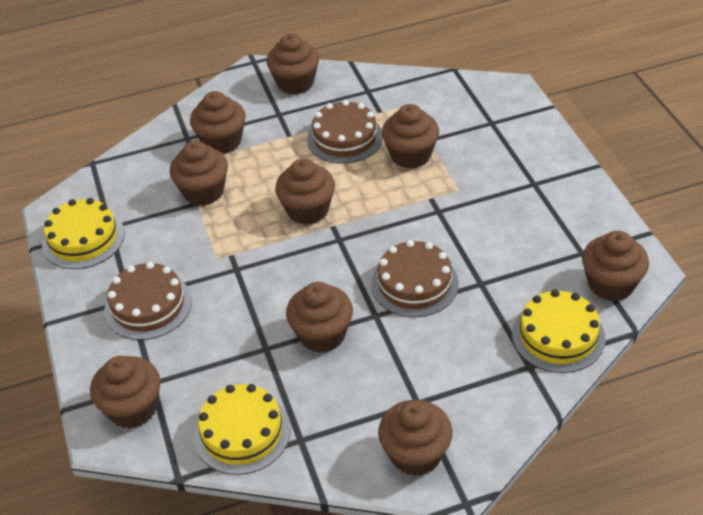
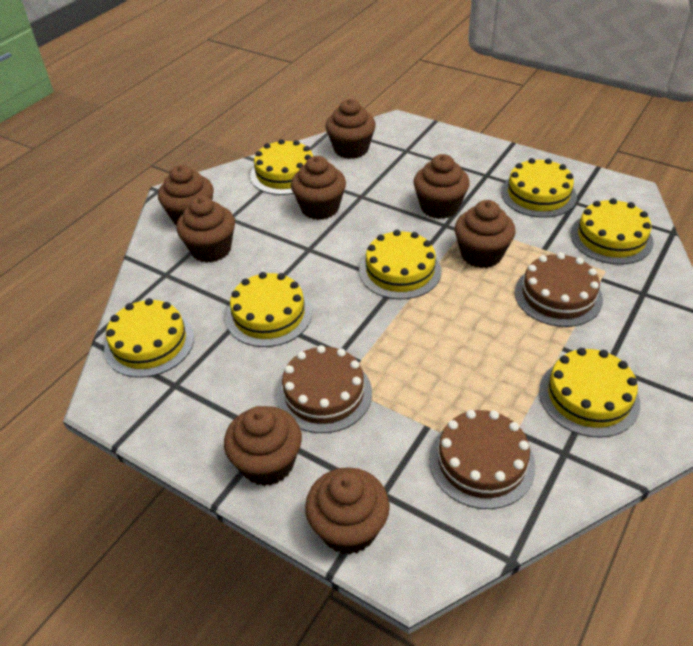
brown cupcake: 9 -> 8
yellow cake: 3 -> 7

